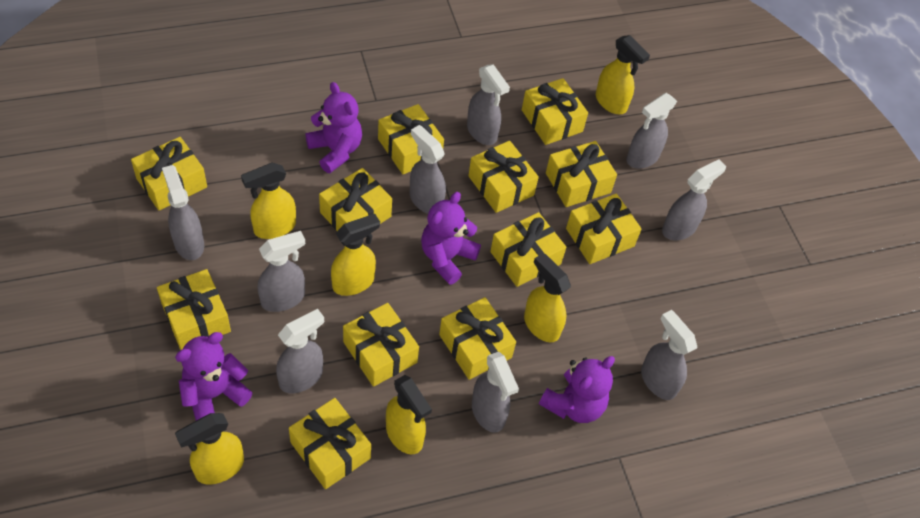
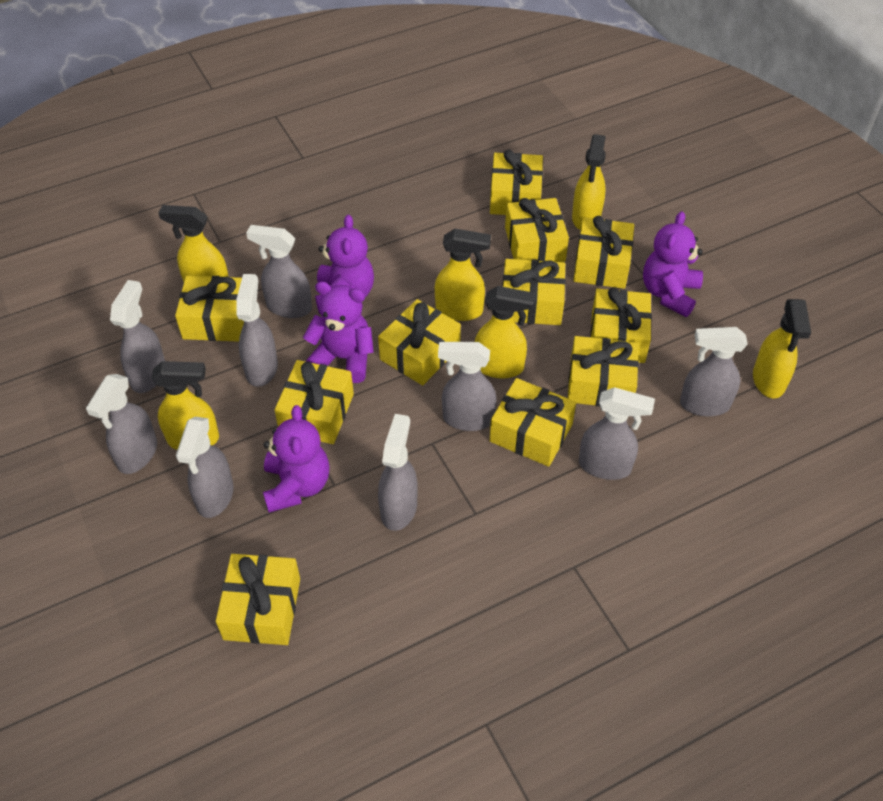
yellow gift: 12 -> 11

